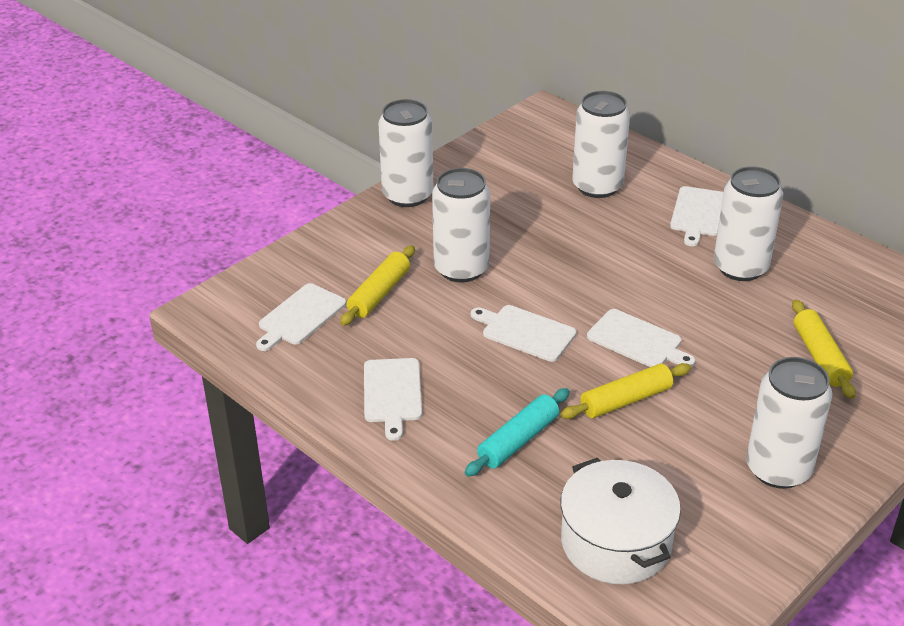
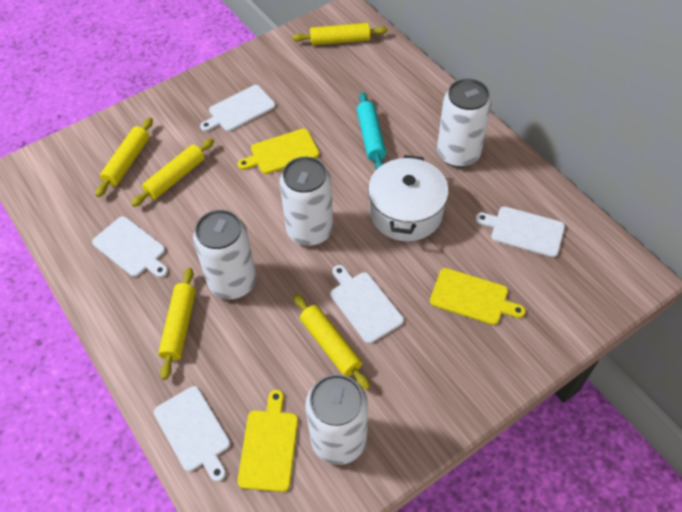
white can: 5 -> 4
yellow cutting board: 0 -> 3
yellow rolling pin: 3 -> 5

